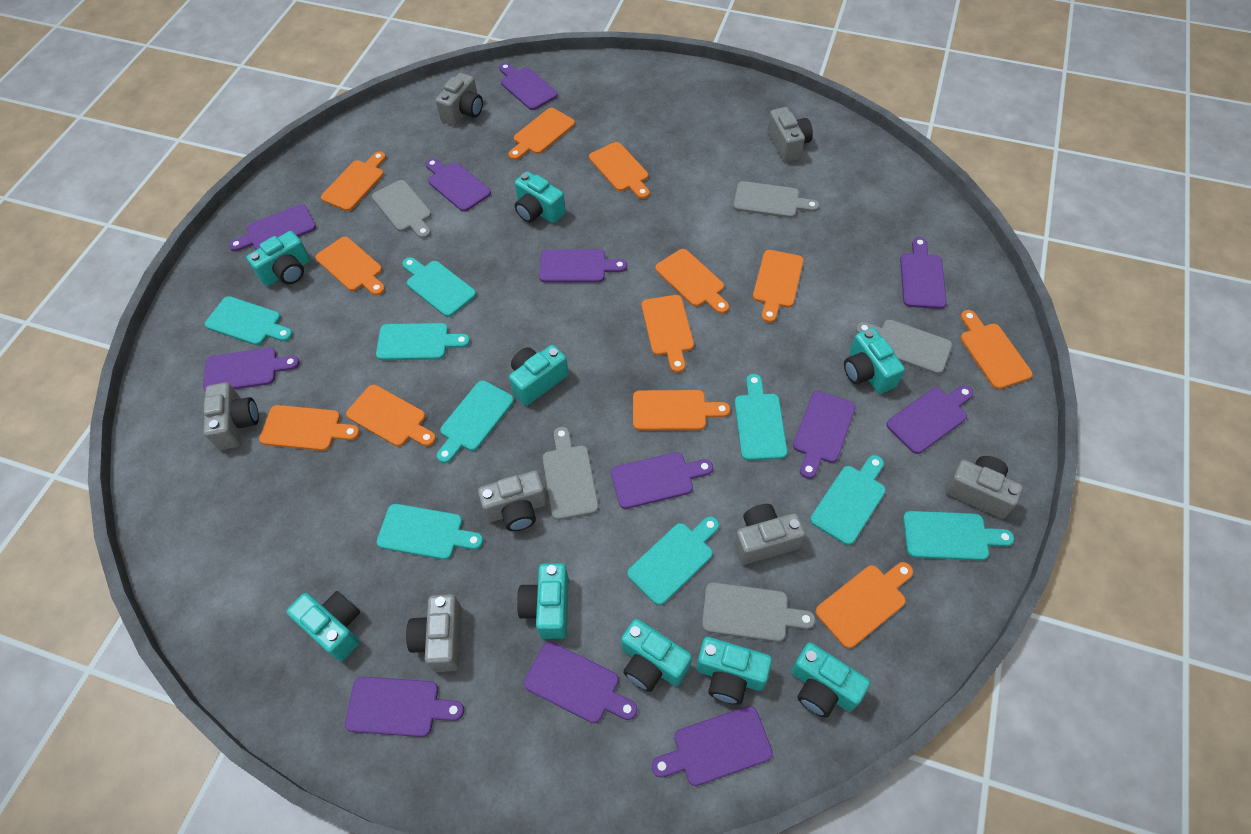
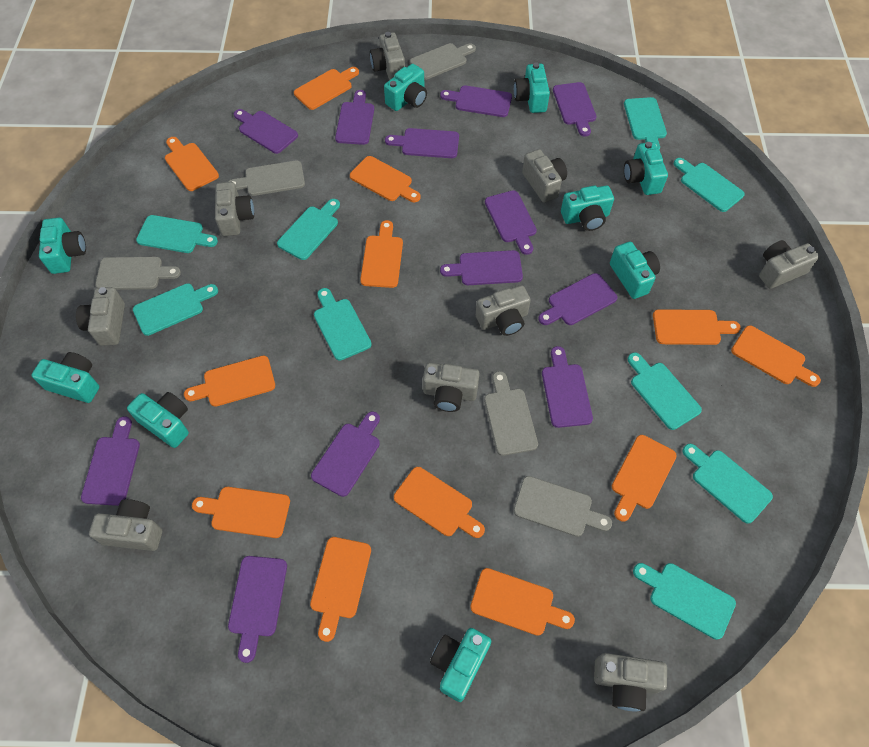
grey camera: 7 -> 9

